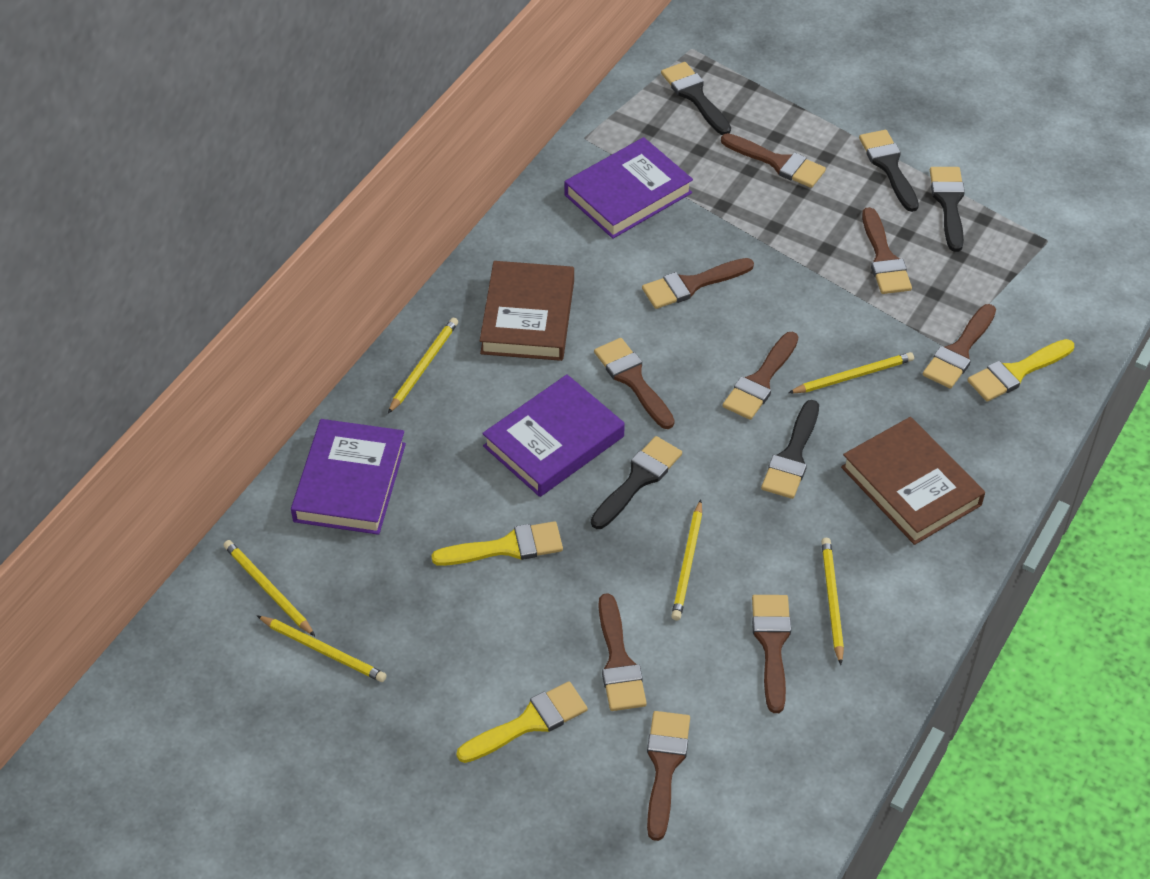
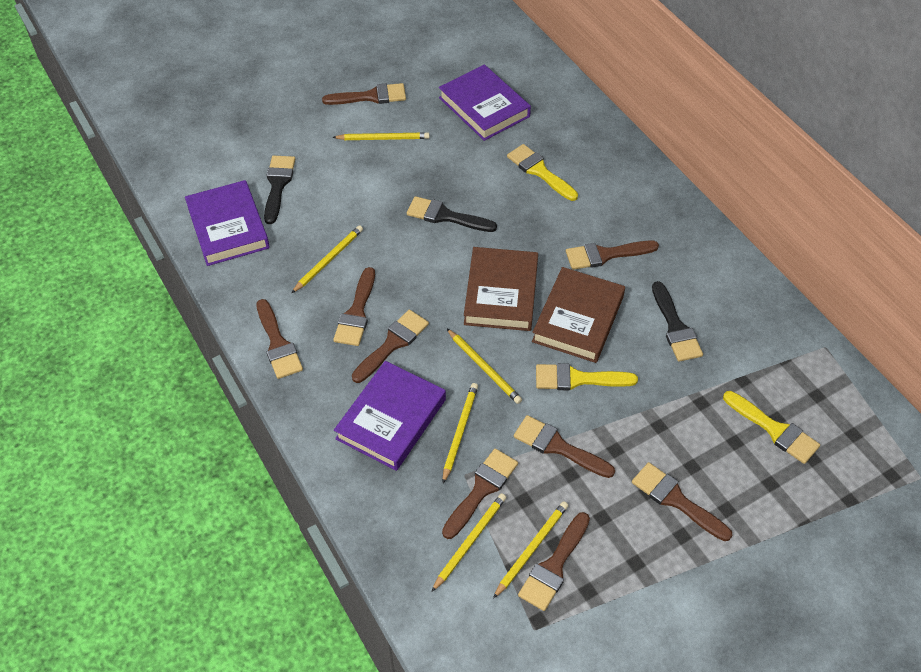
black brush: 5 -> 3

